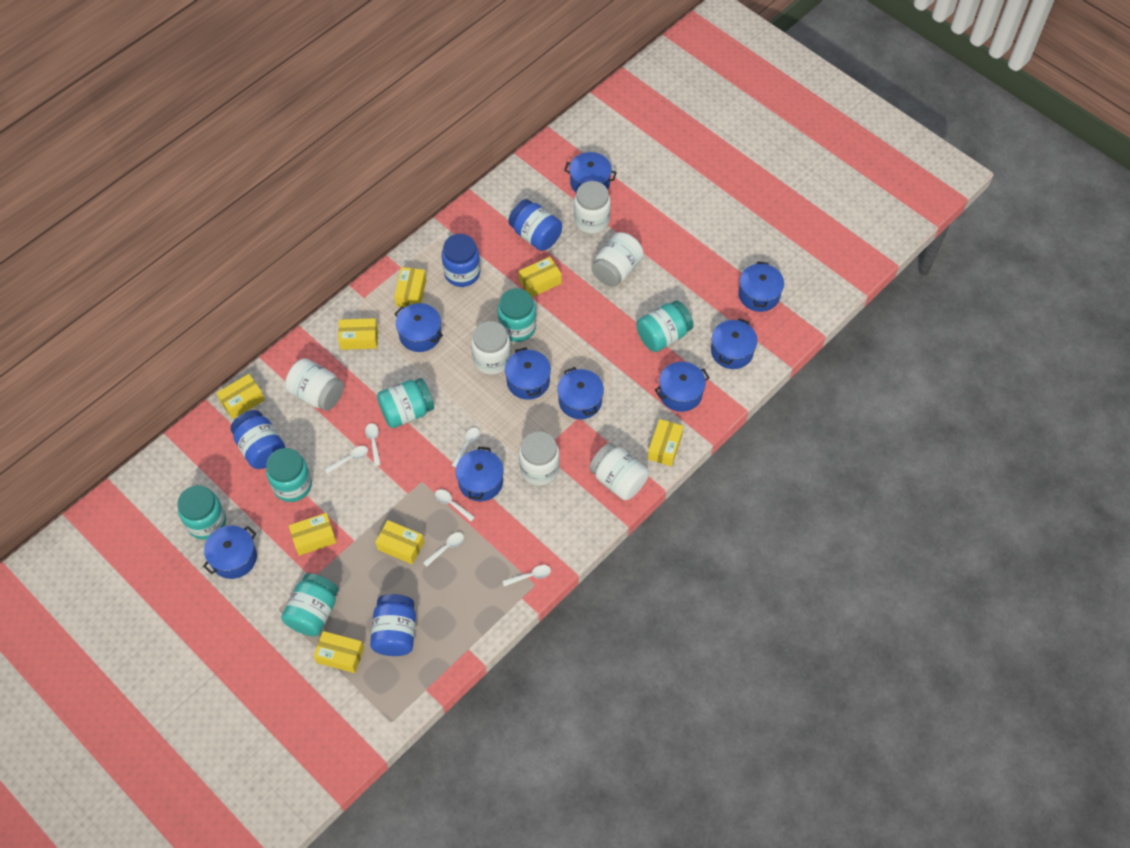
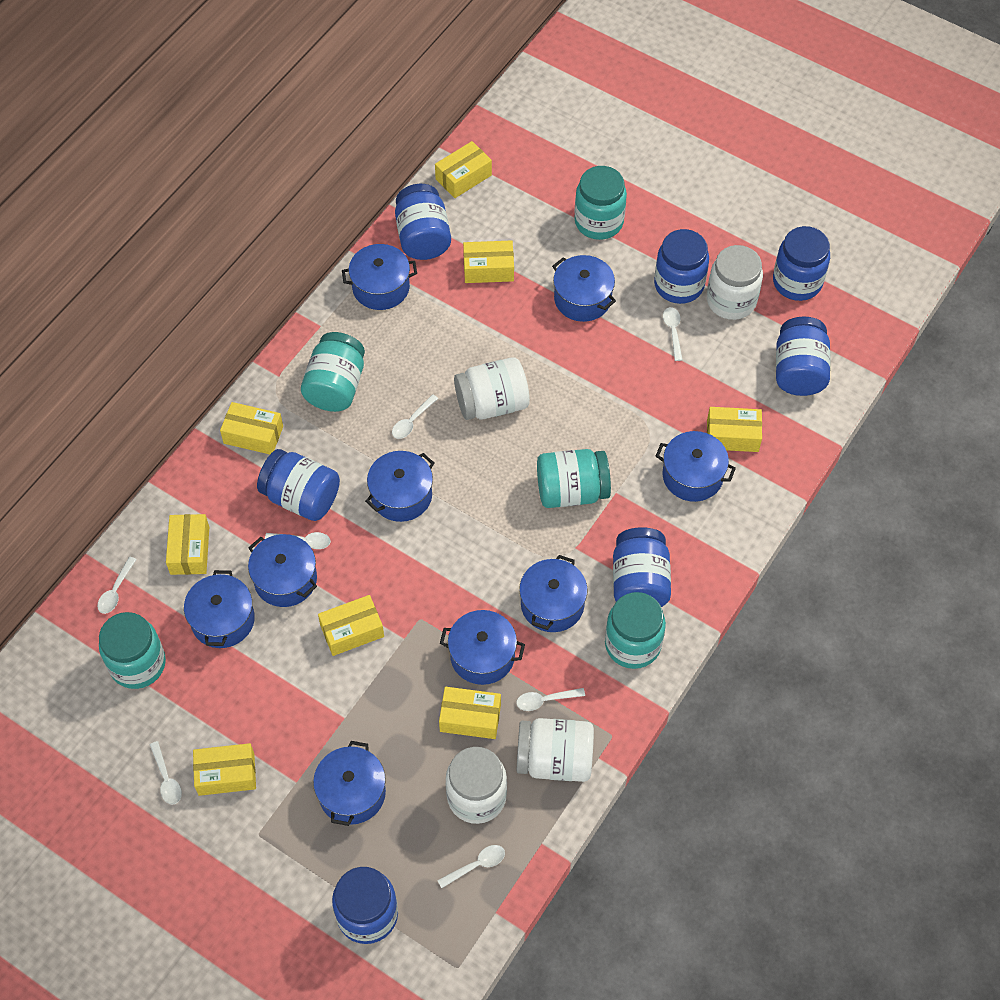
blue jar: 4 -> 7
turquoise jar: 6 -> 5
white jar: 6 -> 4
white spoon: 6 -> 7

